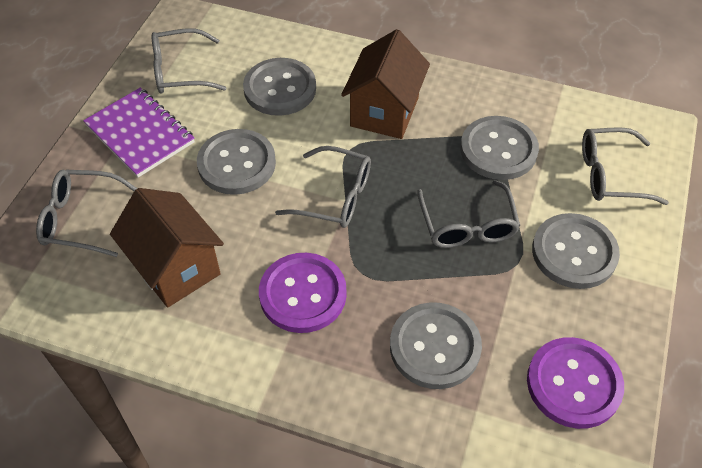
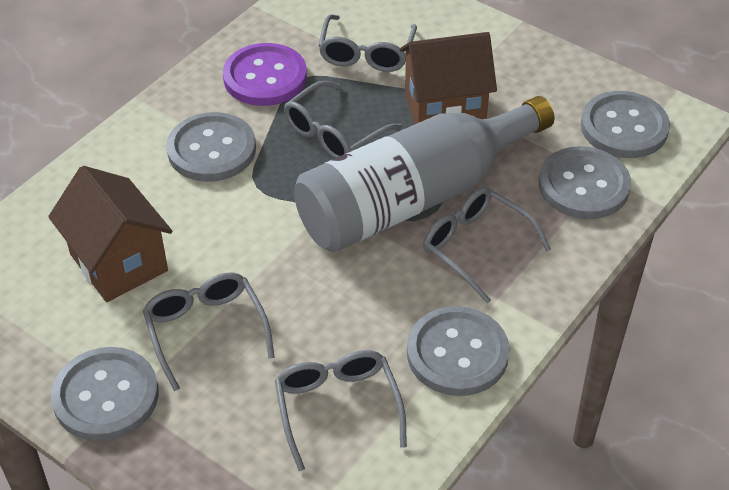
grey bottle: 0 -> 1
purple button: 2 -> 1
purple notebook: 1 -> 0

